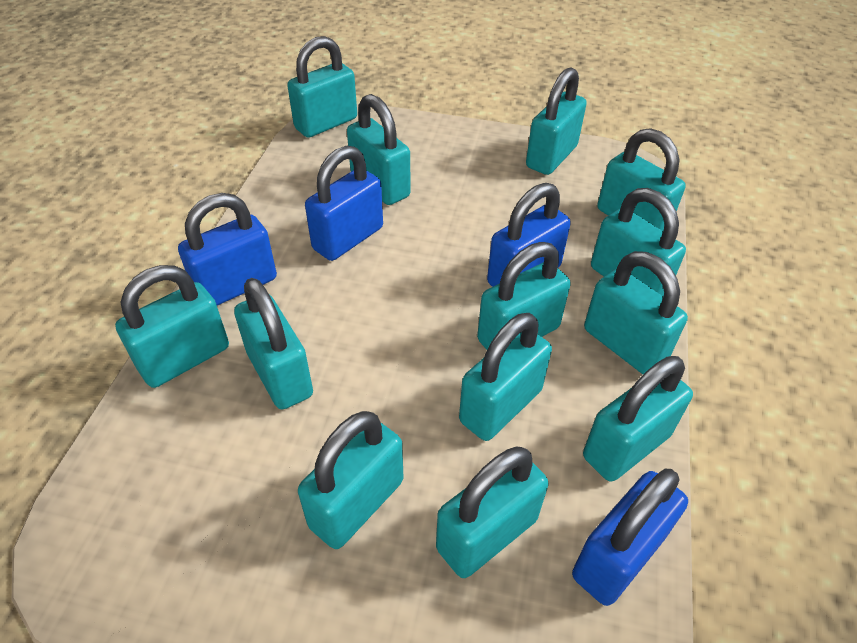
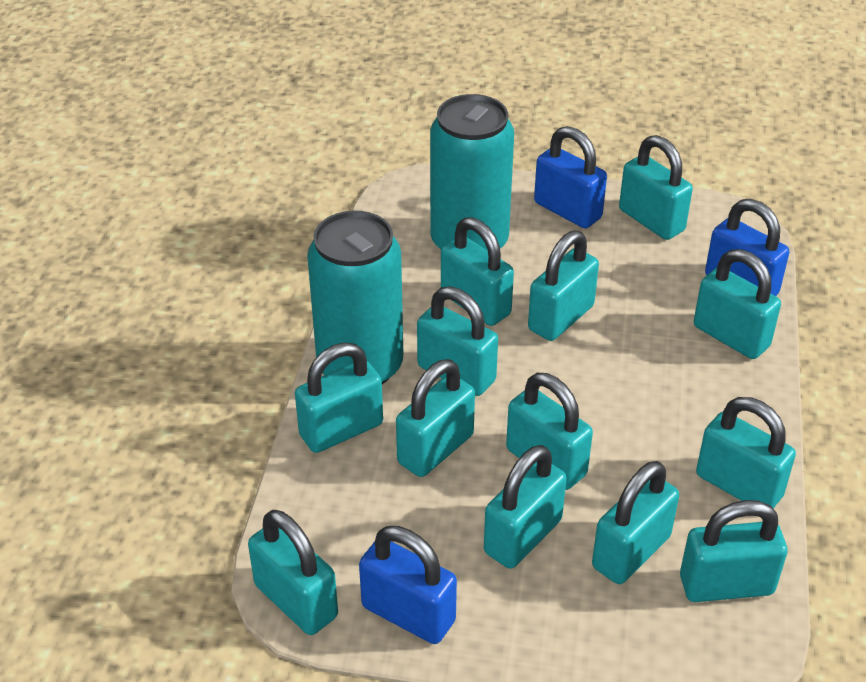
blue padlock: 4 -> 3
turquoise can: 0 -> 2

